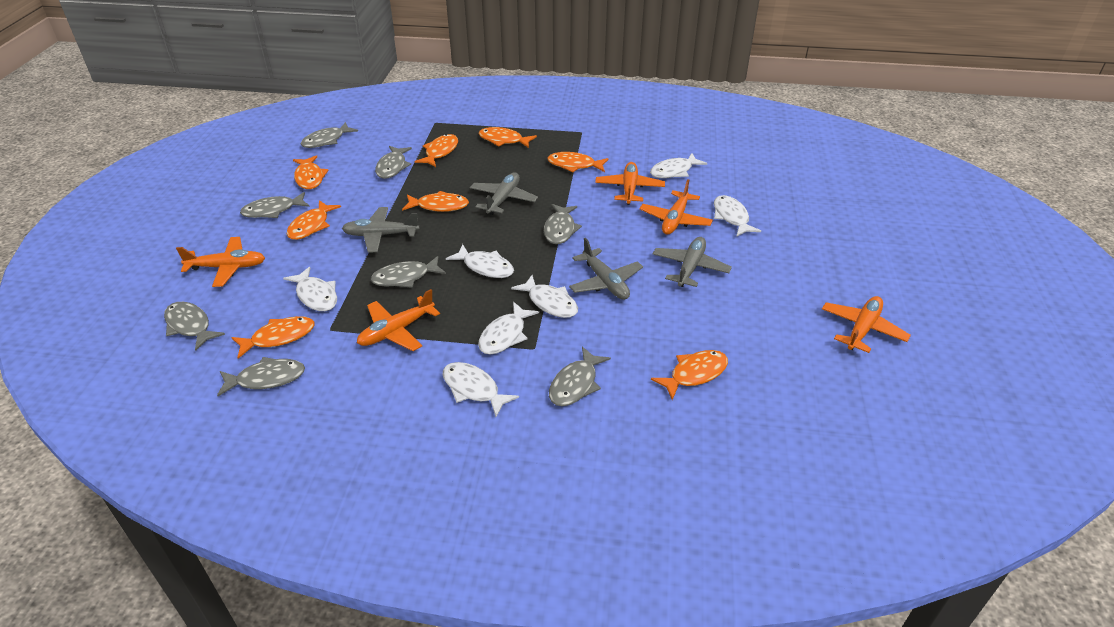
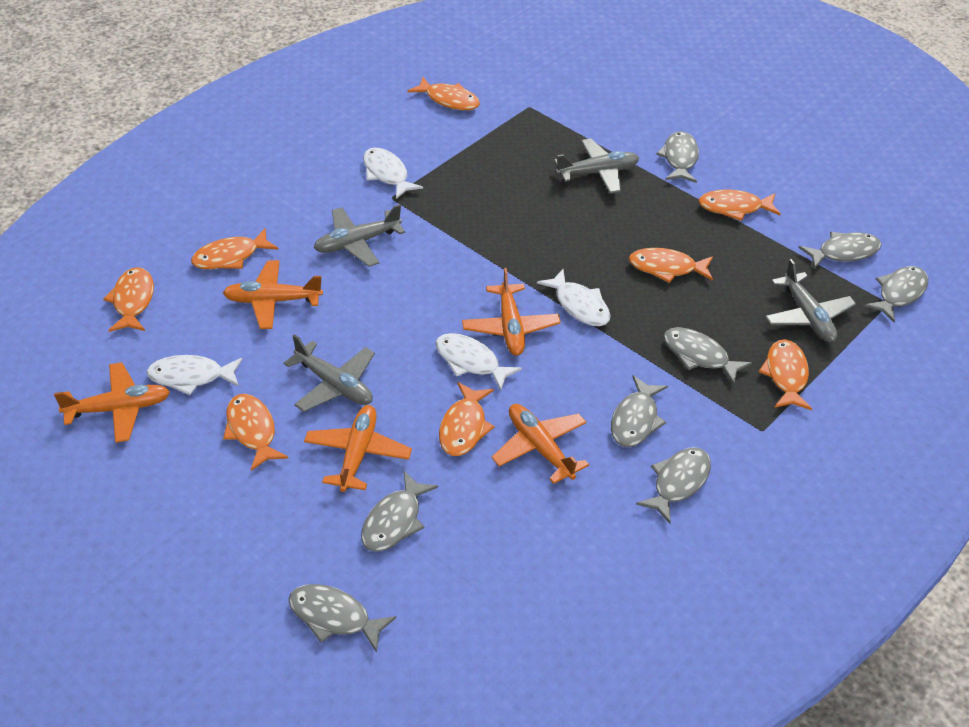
white fish: 7 -> 4

